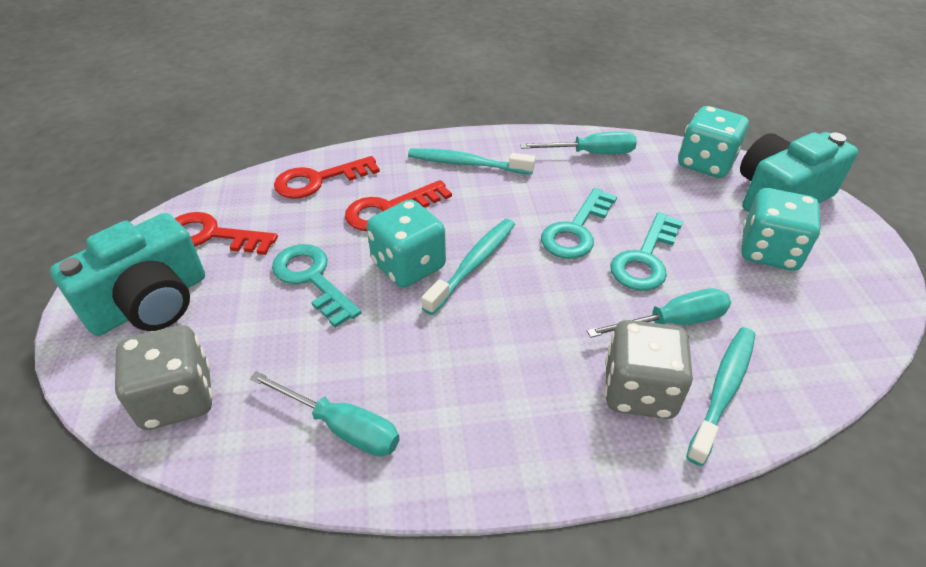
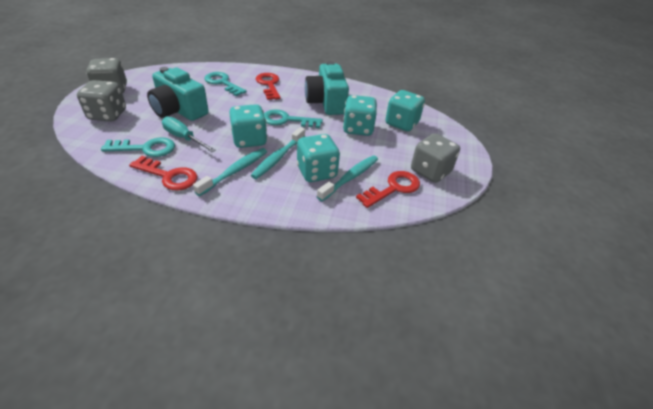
grey dice: 2 -> 3
turquoise dice: 3 -> 4
turquoise screwdriver: 3 -> 1

